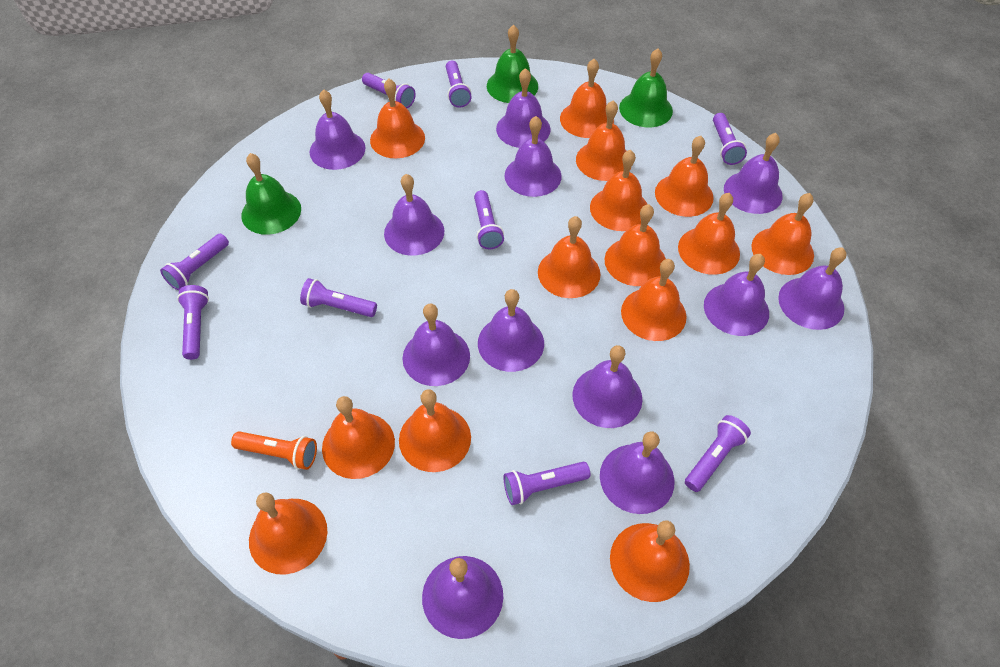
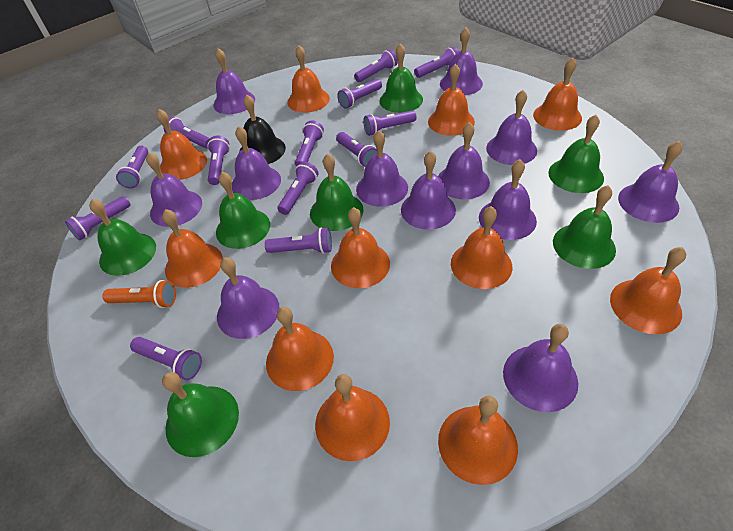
black bell: 0 -> 1
green bell: 3 -> 7
orange bell: 14 -> 11
purple flashlight: 9 -> 13

